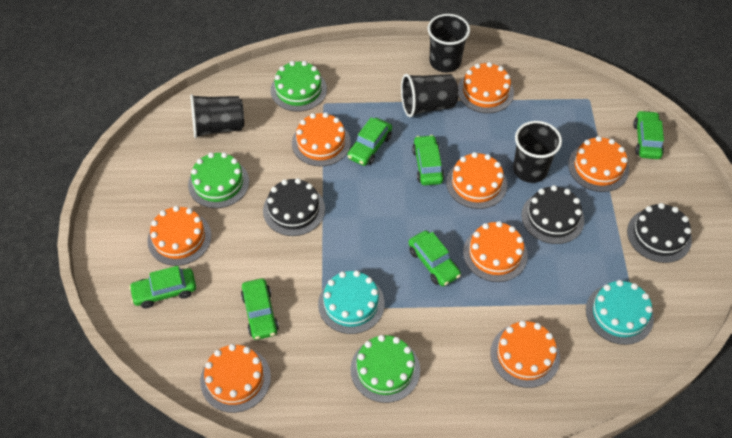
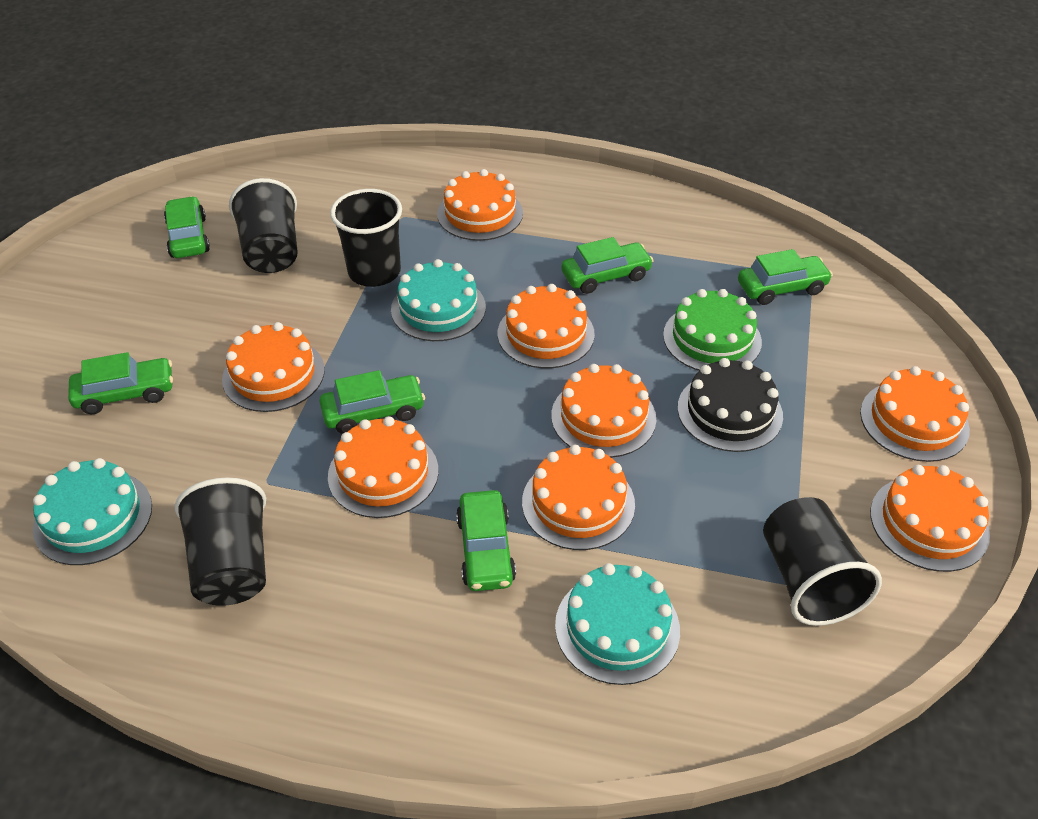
black cake: 3 -> 1
green cake: 3 -> 1
turquoise cake: 2 -> 3

